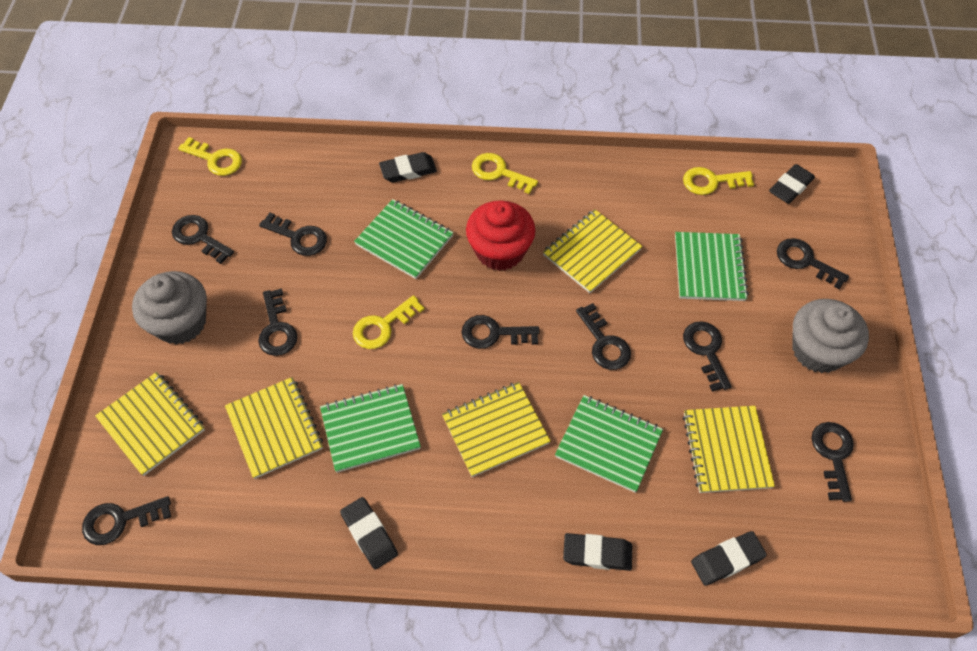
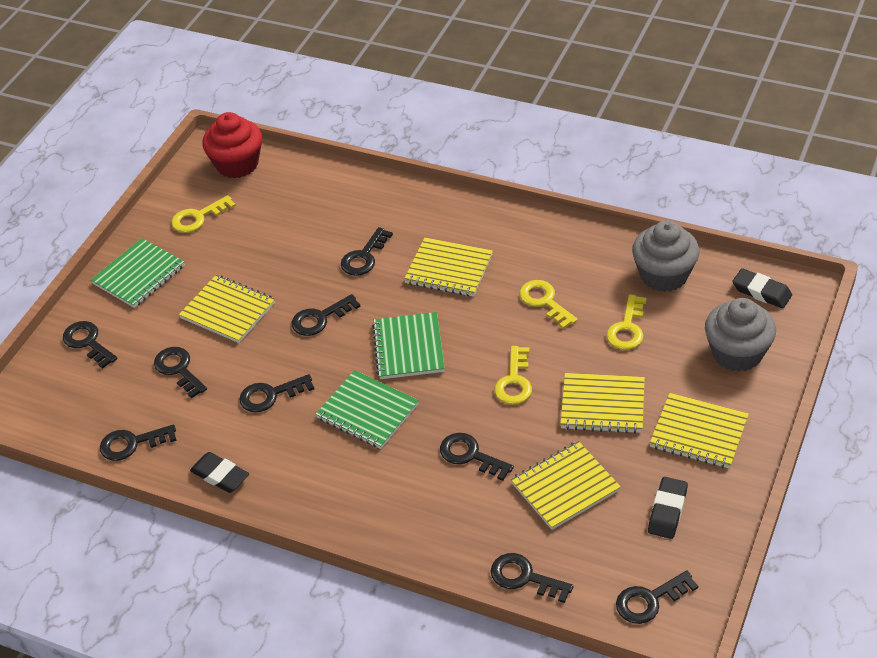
black eraser: 5 -> 3
green notebook: 4 -> 3

